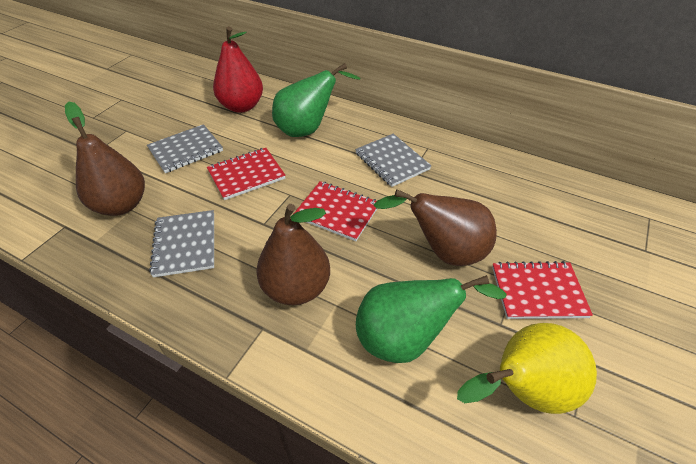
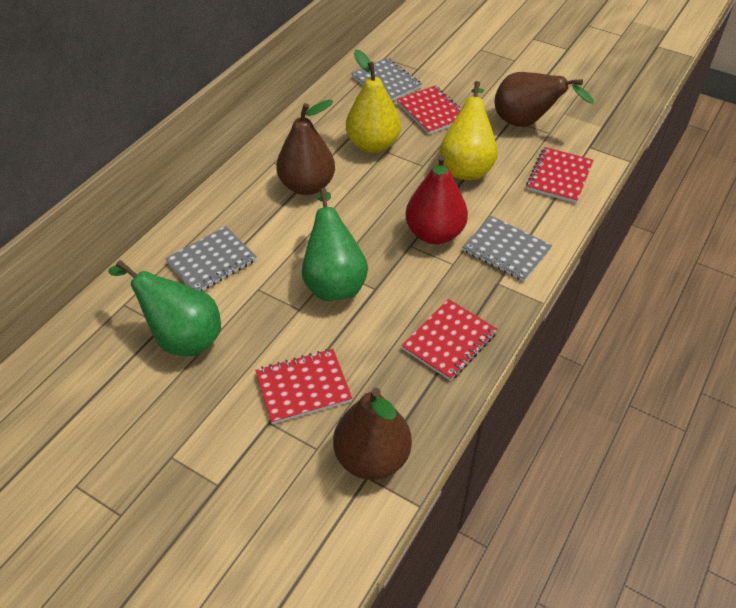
red notebook: 3 -> 4
yellow pear: 1 -> 2

